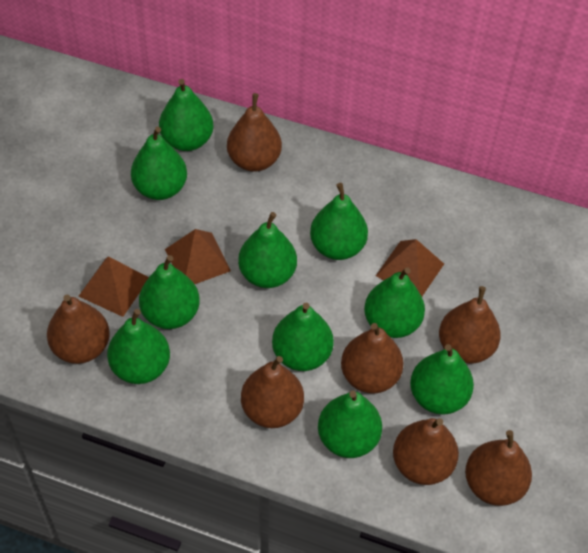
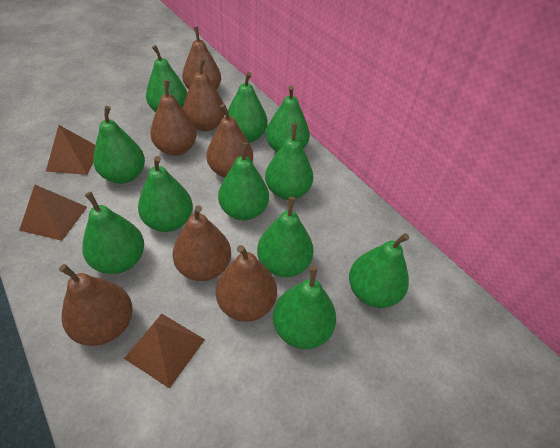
green pear: 10 -> 11

